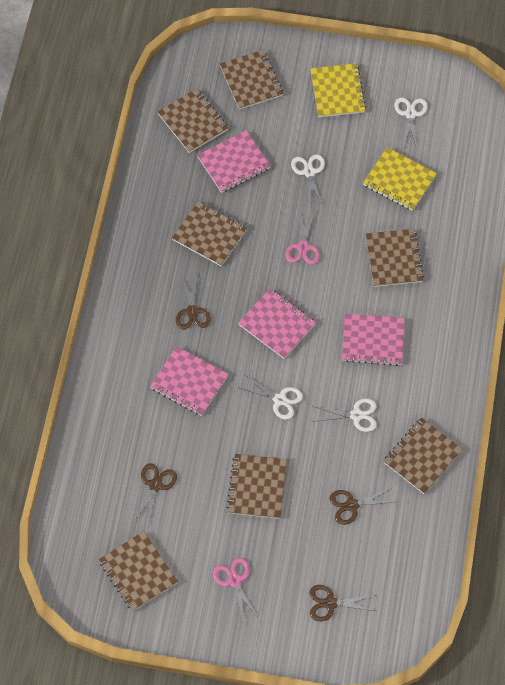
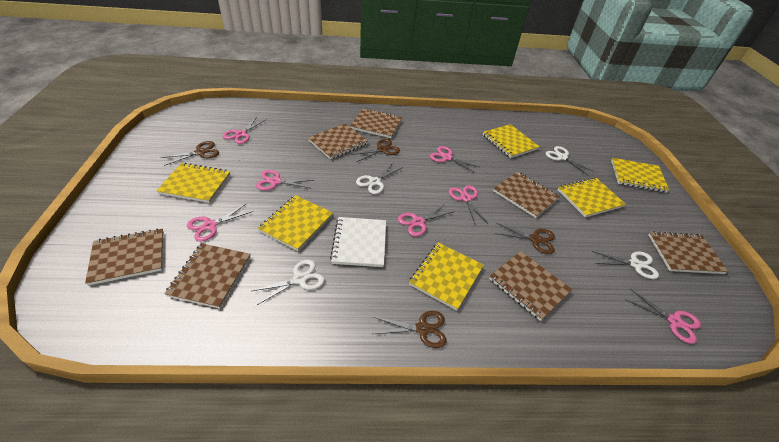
pink notebook: 4 -> 0
pink scissors: 2 -> 7
white notebook: 0 -> 1
yellow notebook: 2 -> 6

